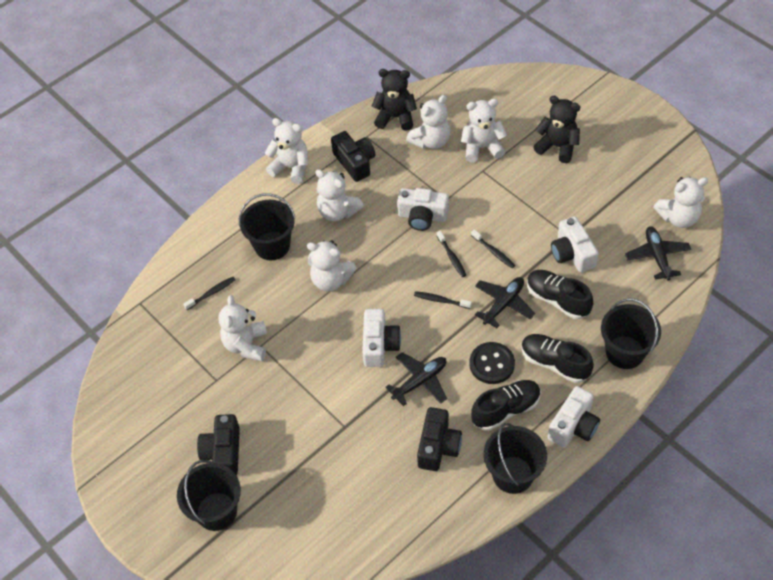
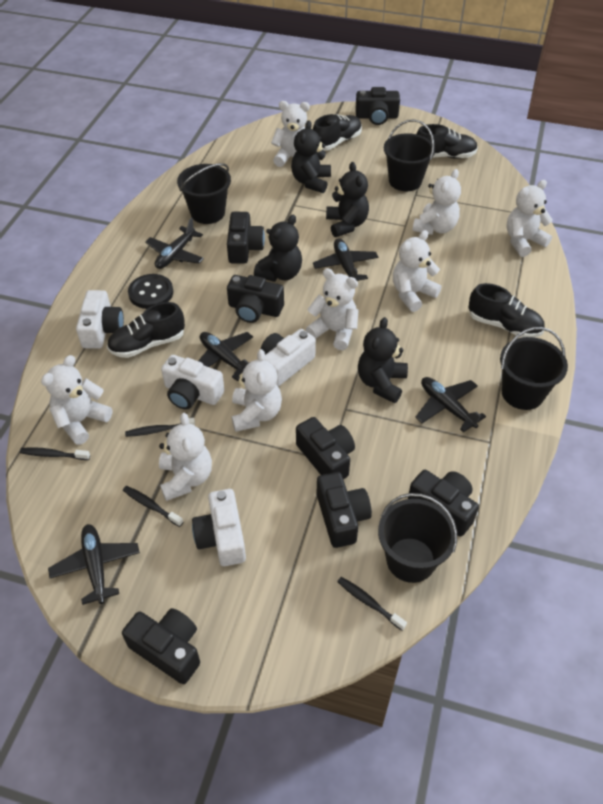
black camera: 3 -> 7
black plane: 3 -> 5
black shoe: 3 -> 4
black teddy bear: 2 -> 4
white teddy bear: 7 -> 8

